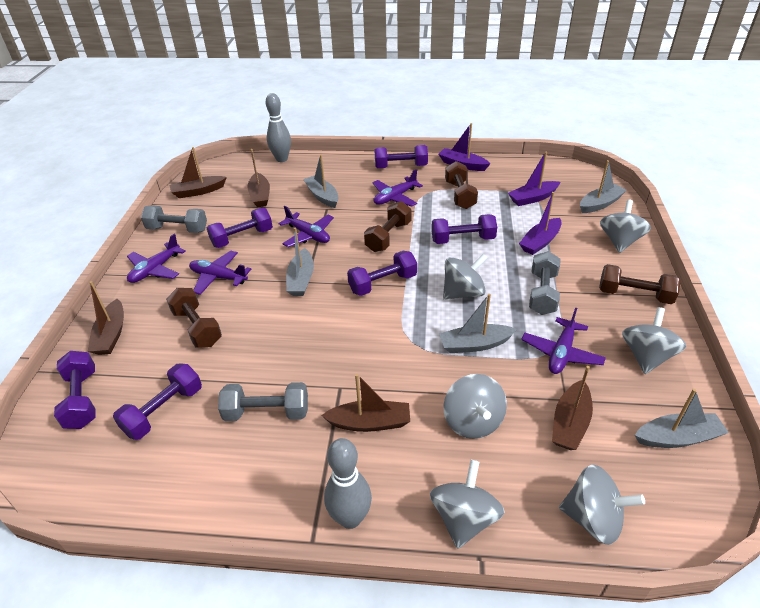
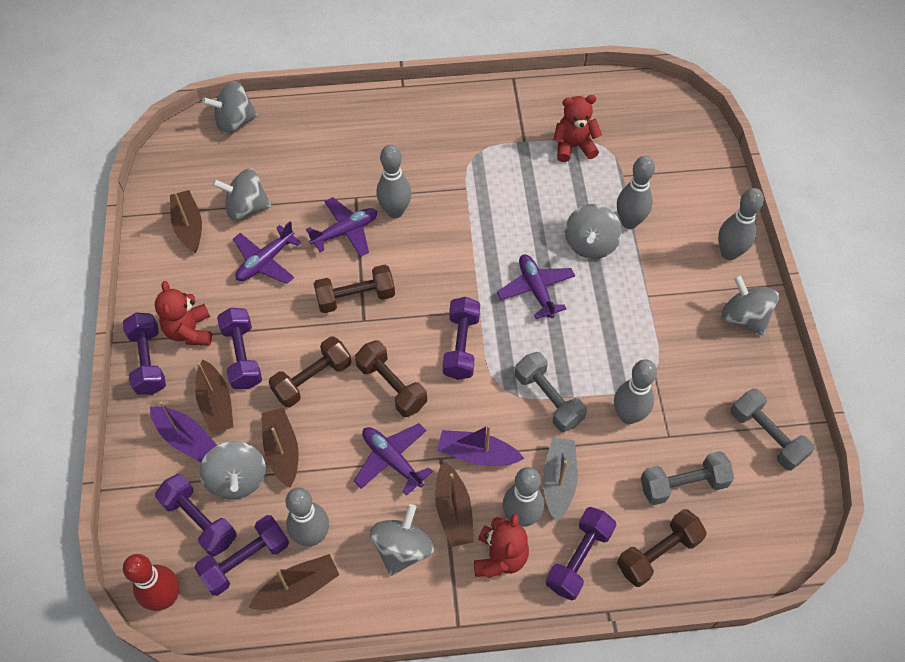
grey boat: 5 -> 1
grey bowling pin: 2 -> 6
purple boat: 3 -> 2
purple plane: 5 -> 4
red bowling pin: 0 -> 1
red teddy bear: 0 -> 3

